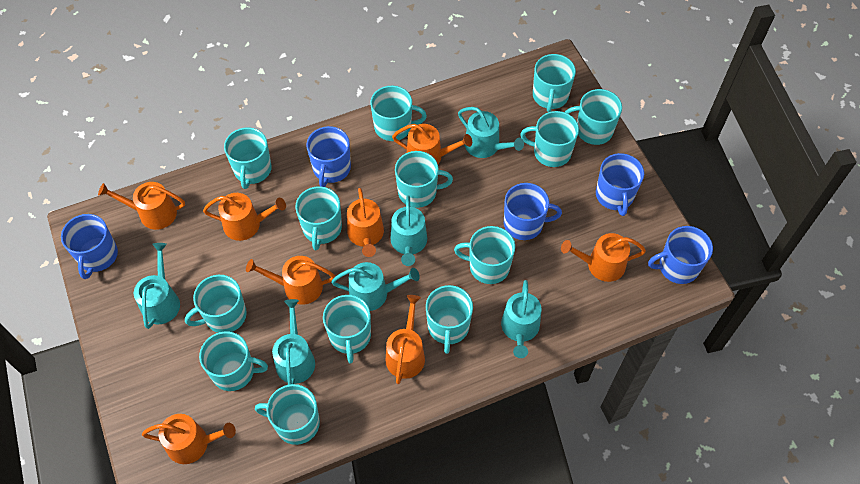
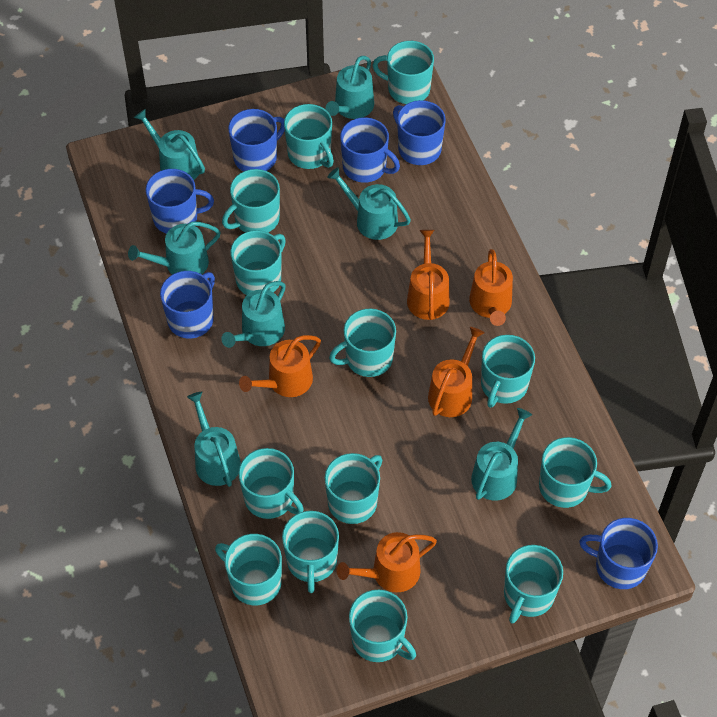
blue mug: 5 -> 6
orange watering can: 8 -> 5
turquoise watering can: 6 -> 7

